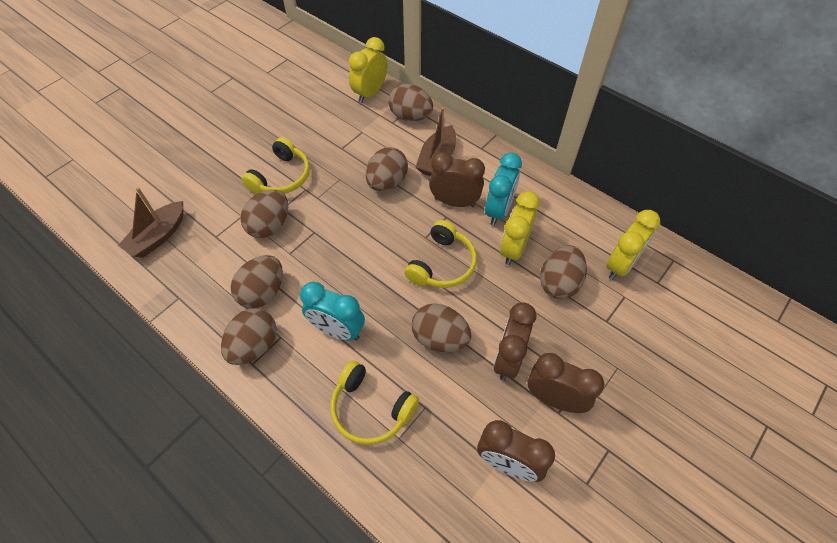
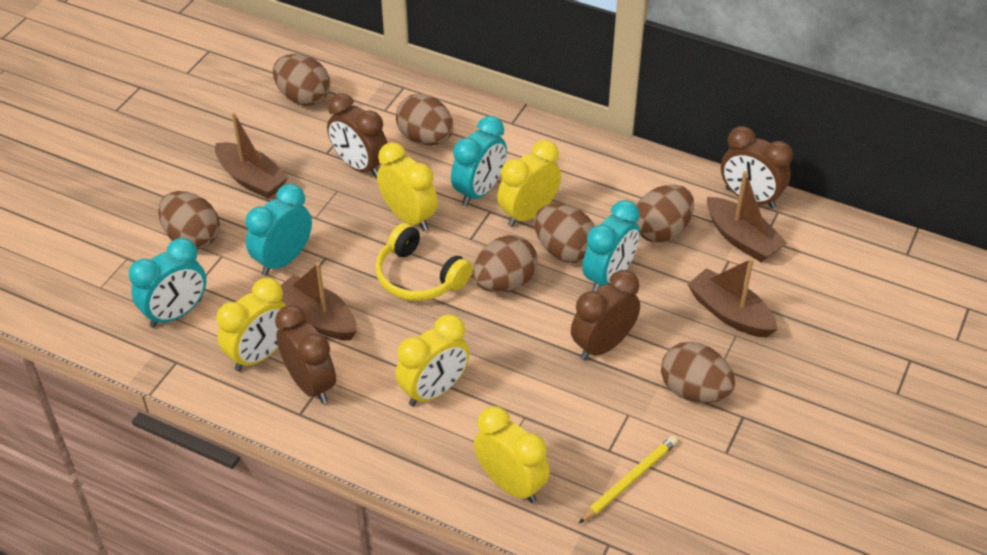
brown boat: 2 -> 4
turquoise clock: 2 -> 4
yellow clock: 3 -> 5
yellow headphones: 3 -> 1
yellow pencil: 0 -> 1

